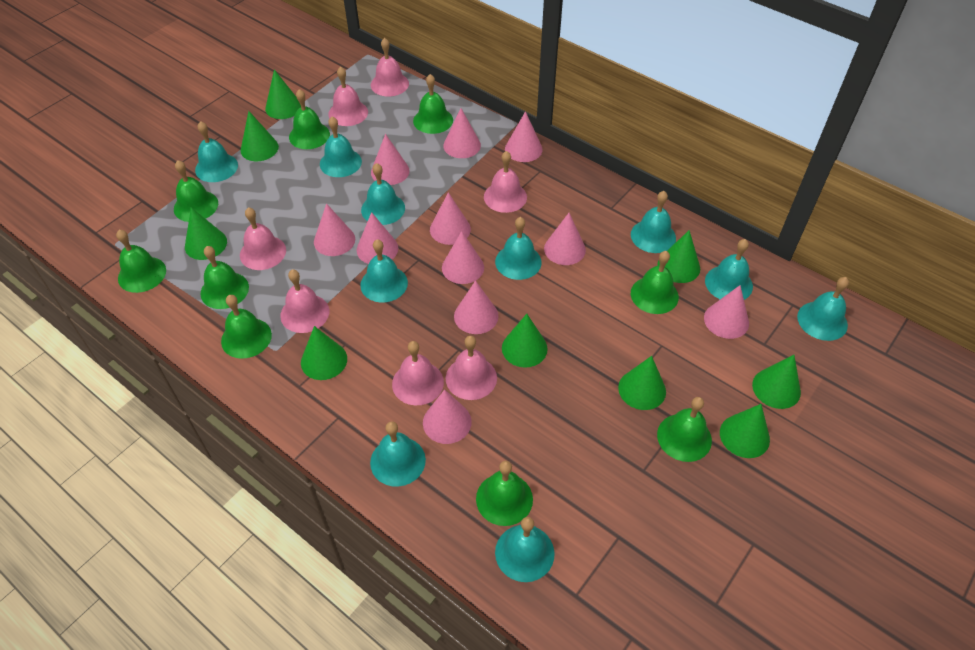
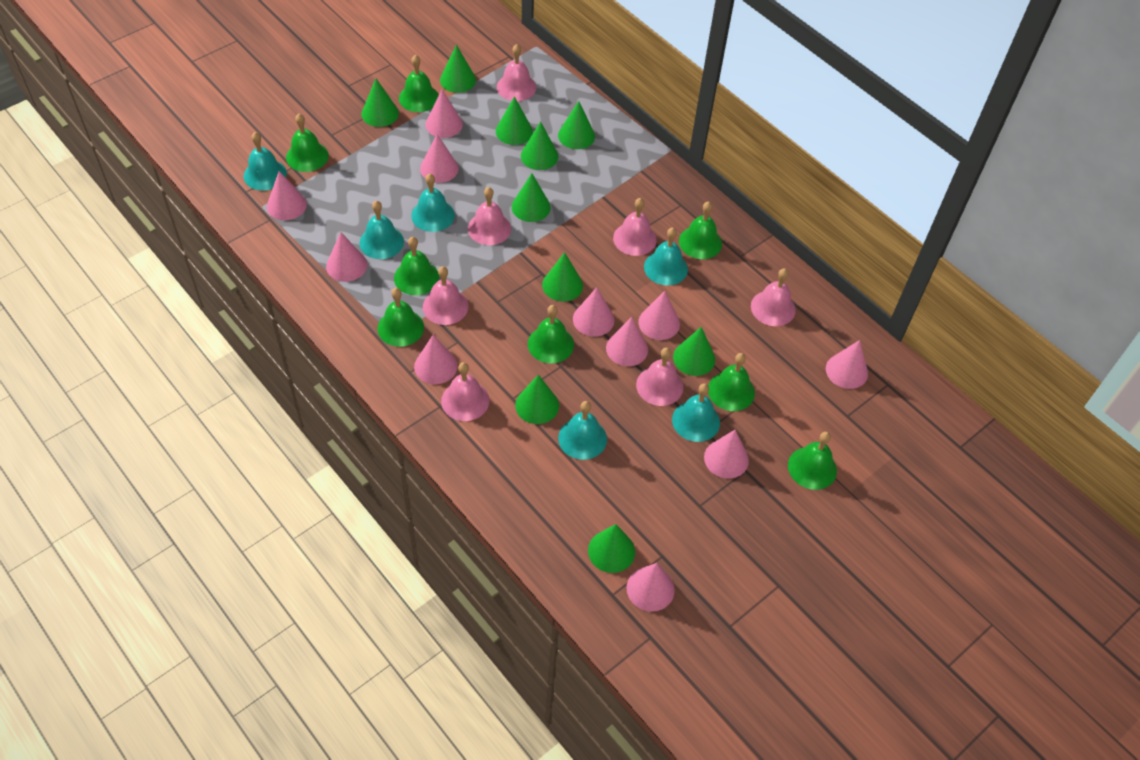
green bell: 9 -> 8
green cone: 9 -> 10
turquoise bell: 10 -> 6

